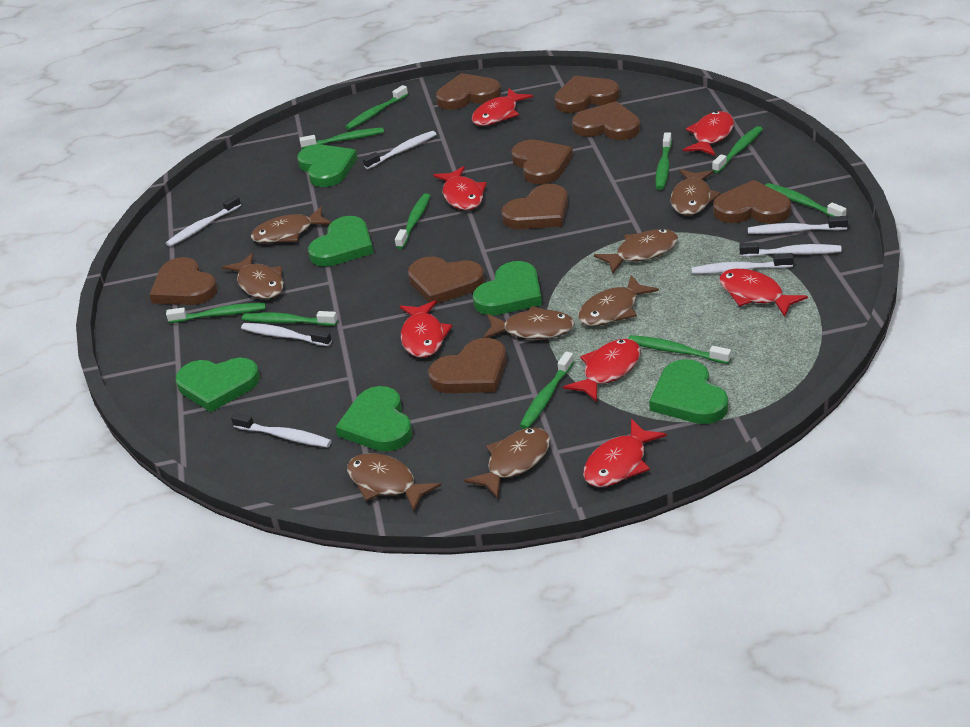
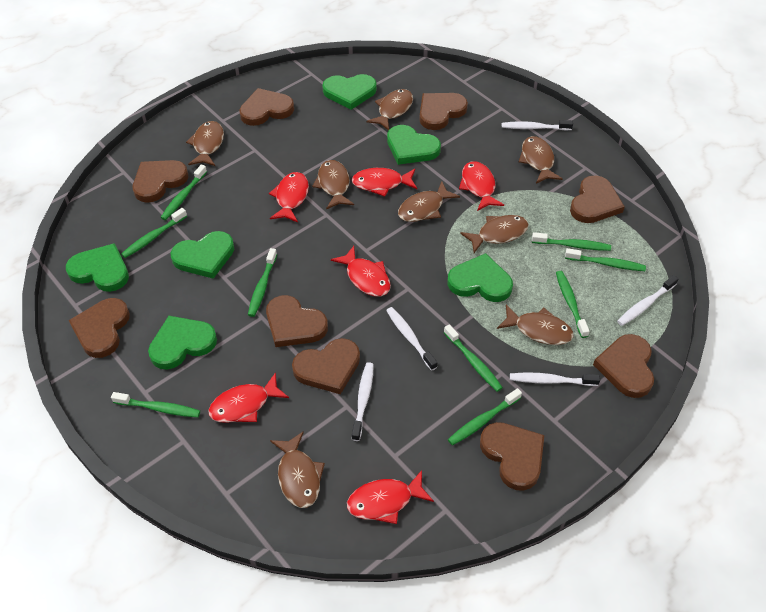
green toothbrush: 10 -> 9
red fish: 7 -> 6
white toothbrush: 7 -> 5

